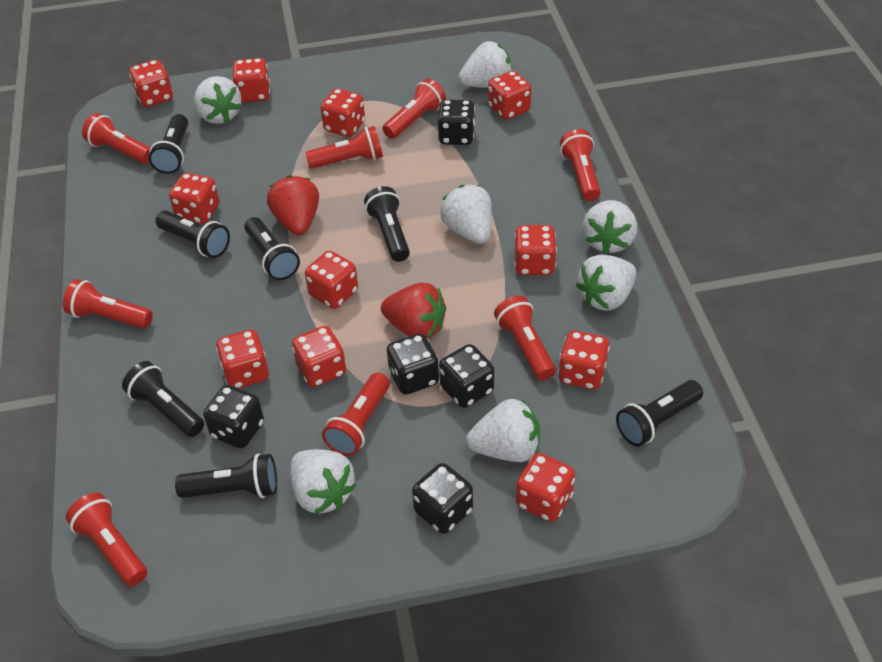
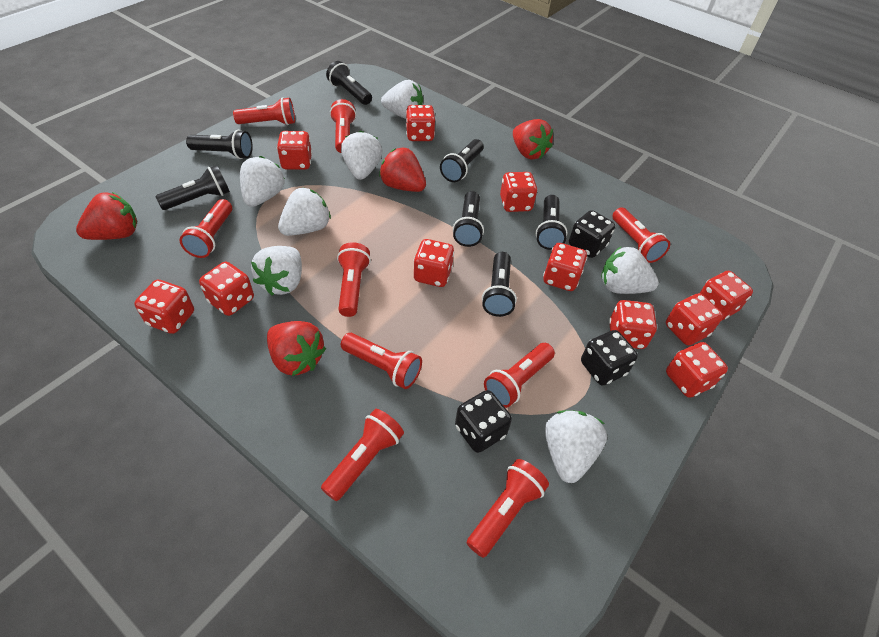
black dice: 5 -> 3
red flashlight: 8 -> 9
red strawberry: 2 -> 4

